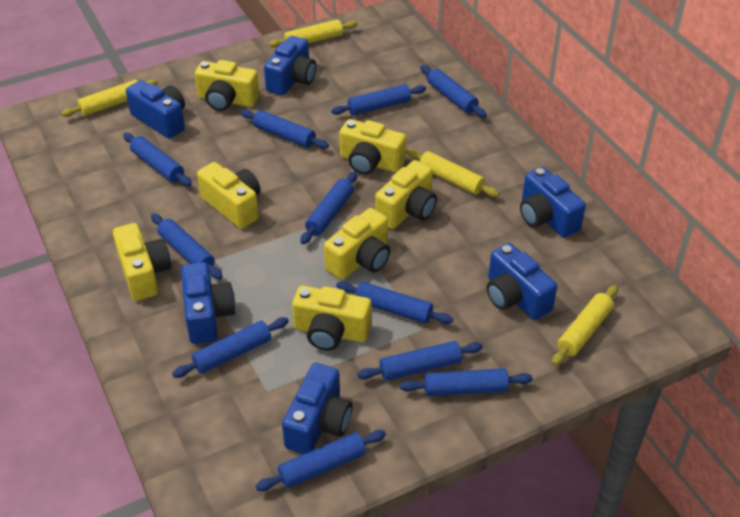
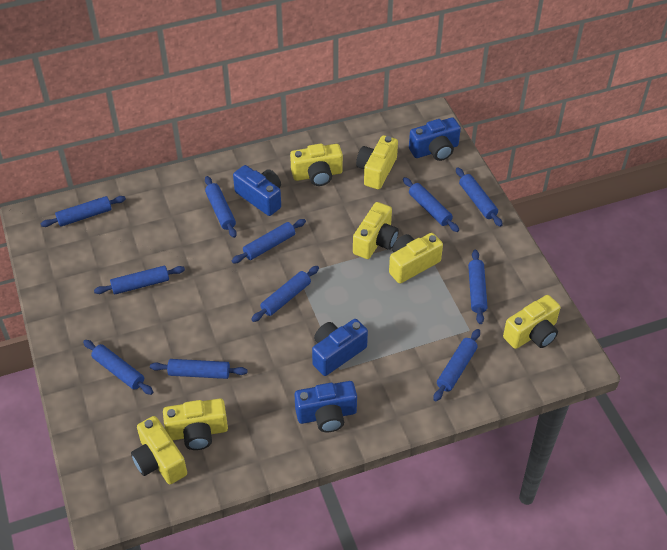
blue camera: 6 -> 4
yellow rolling pin: 4 -> 0

